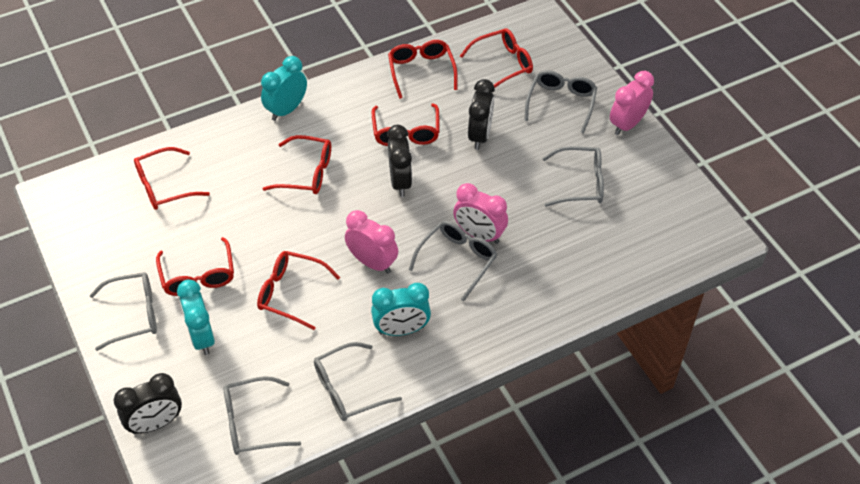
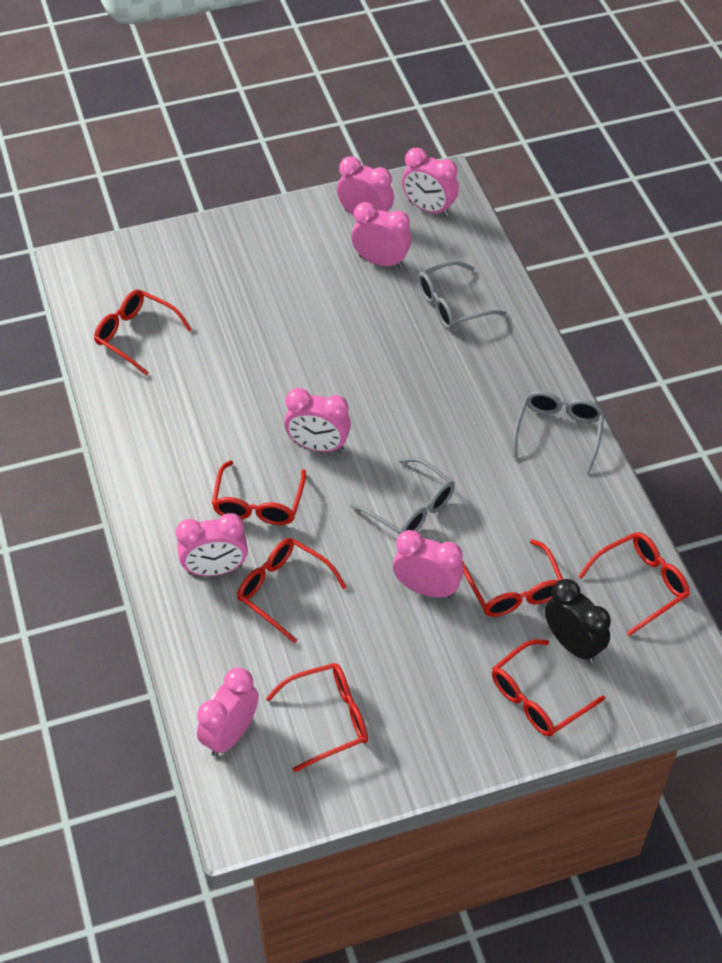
black clock: 3 -> 1
grey glasses: 6 -> 3
pink clock: 3 -> 7
turquoise clock: 3 -> 0

